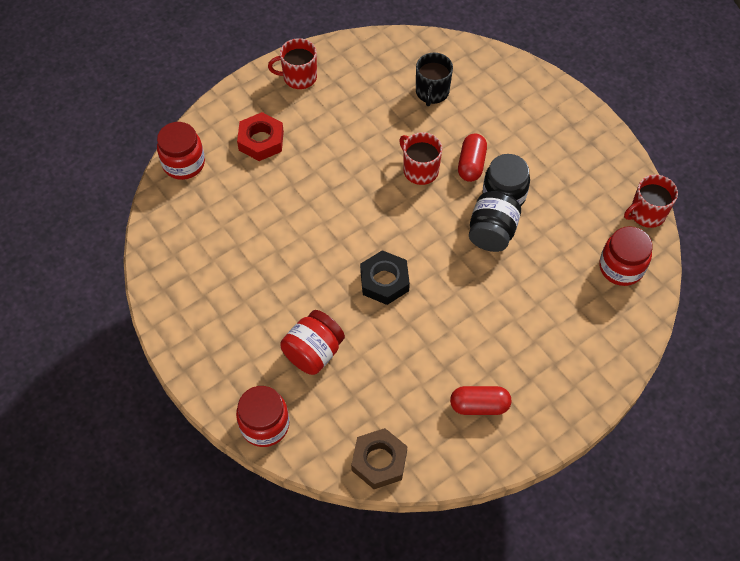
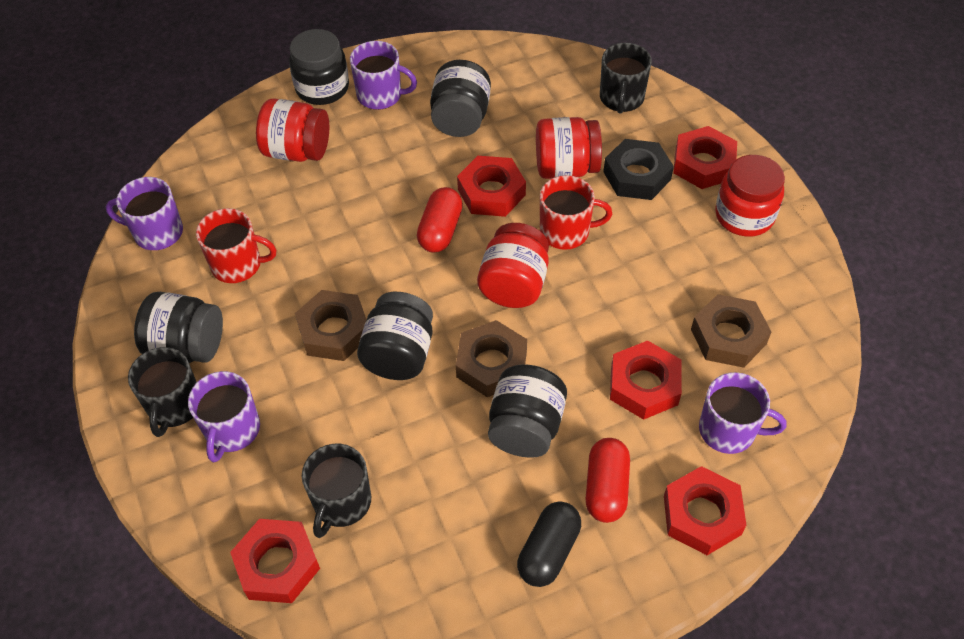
black capsule: 0 -> 1
black jar: 2 -> 5
black mug: 1 -> 3
brown nut: 1 -> 3
purple mug: 0 -> 4
red mug: 3 -> 2
red nut: 1 -> 5

